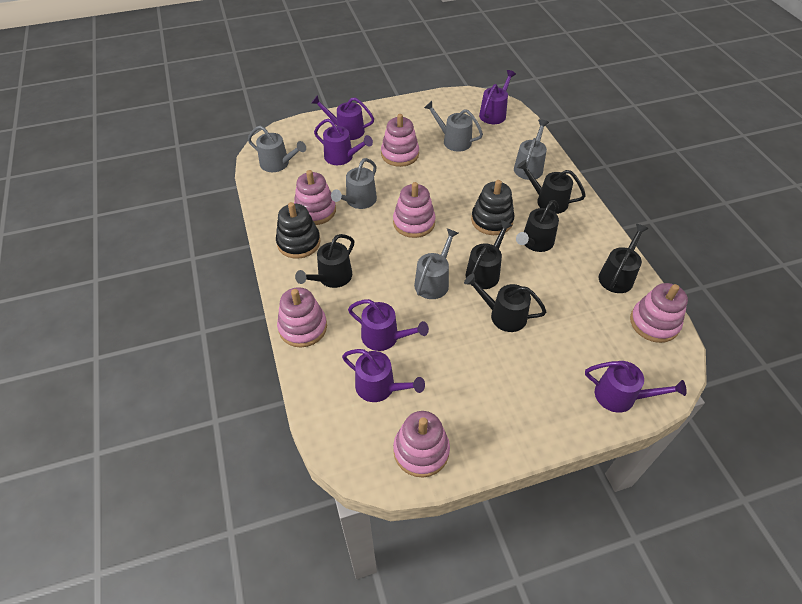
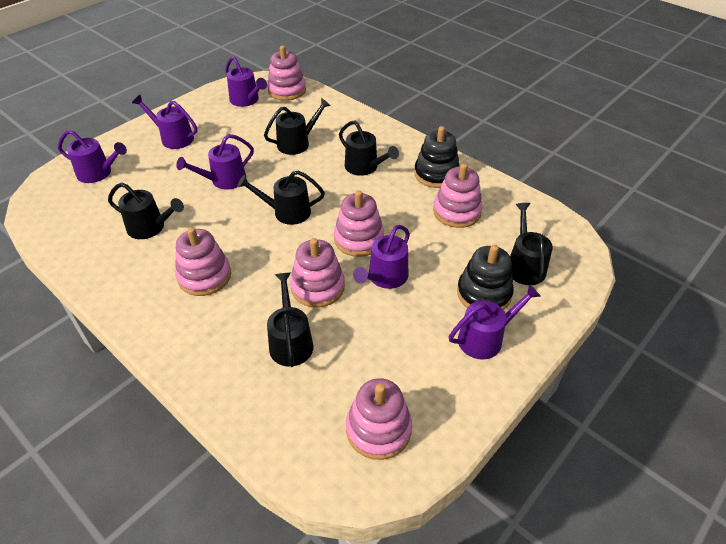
grey watering can: 5 -> 0

